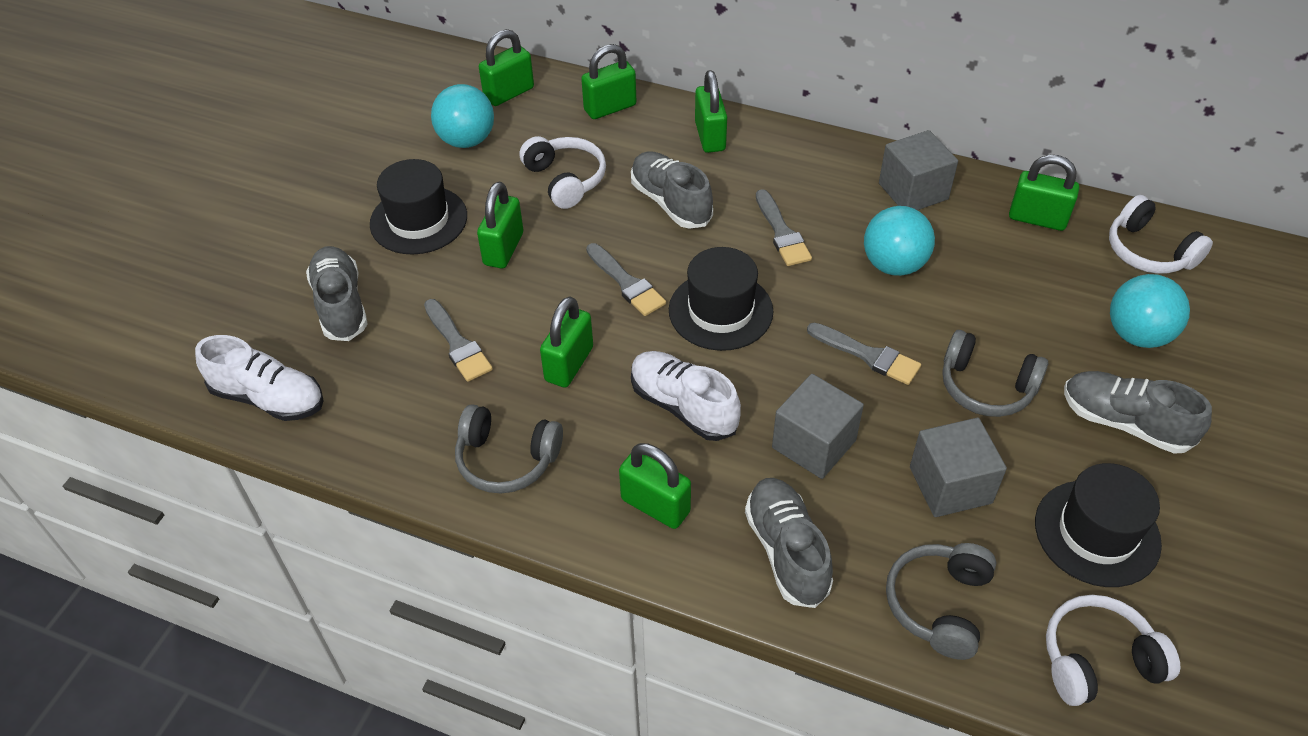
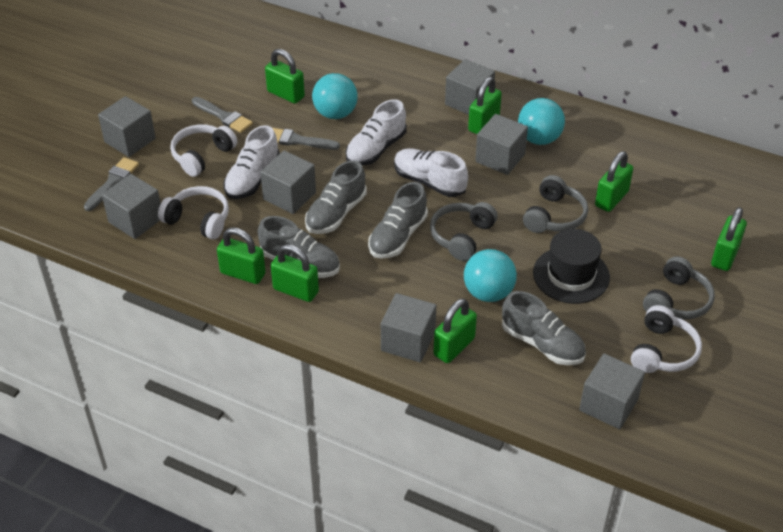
black hat: 3 -> 1
grey brush: 4 -> 3
grey cube: 3 -> 7
white shoe: 2 -> 3

